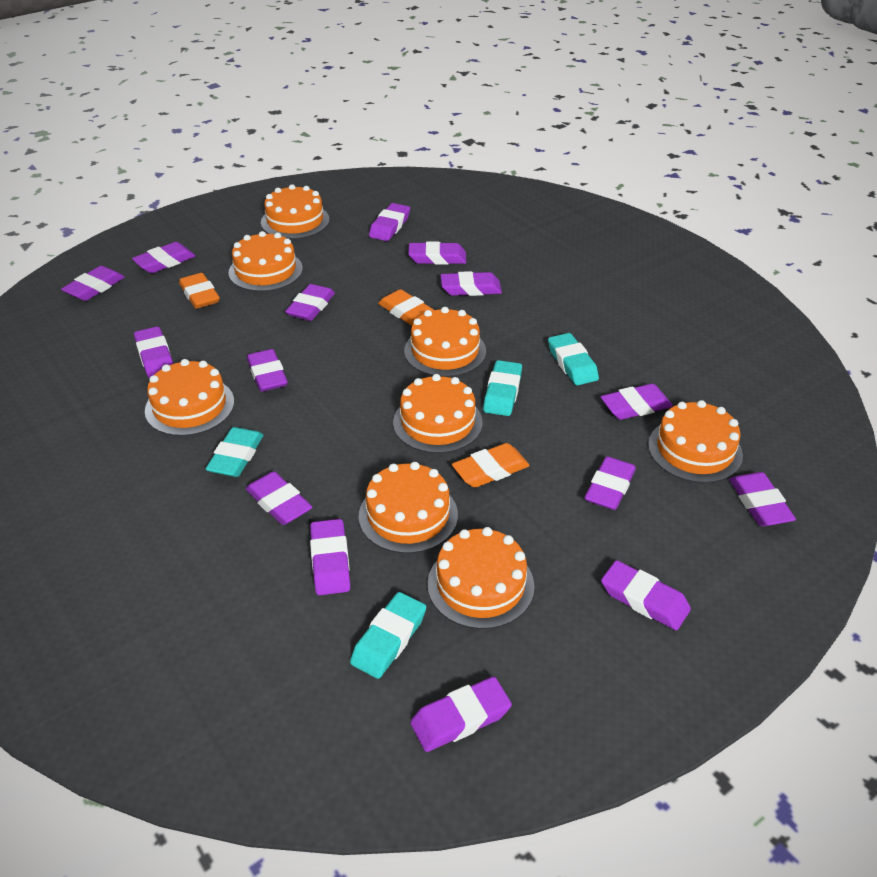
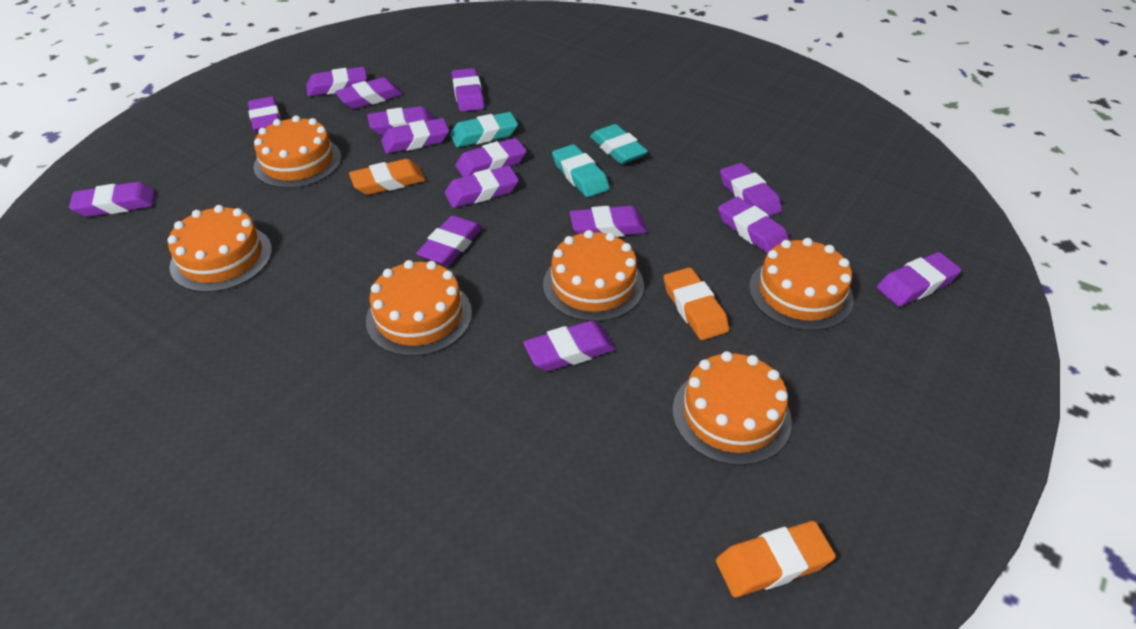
orange cake: 8 -> 6
turquoise eraser: 4 -> 3

